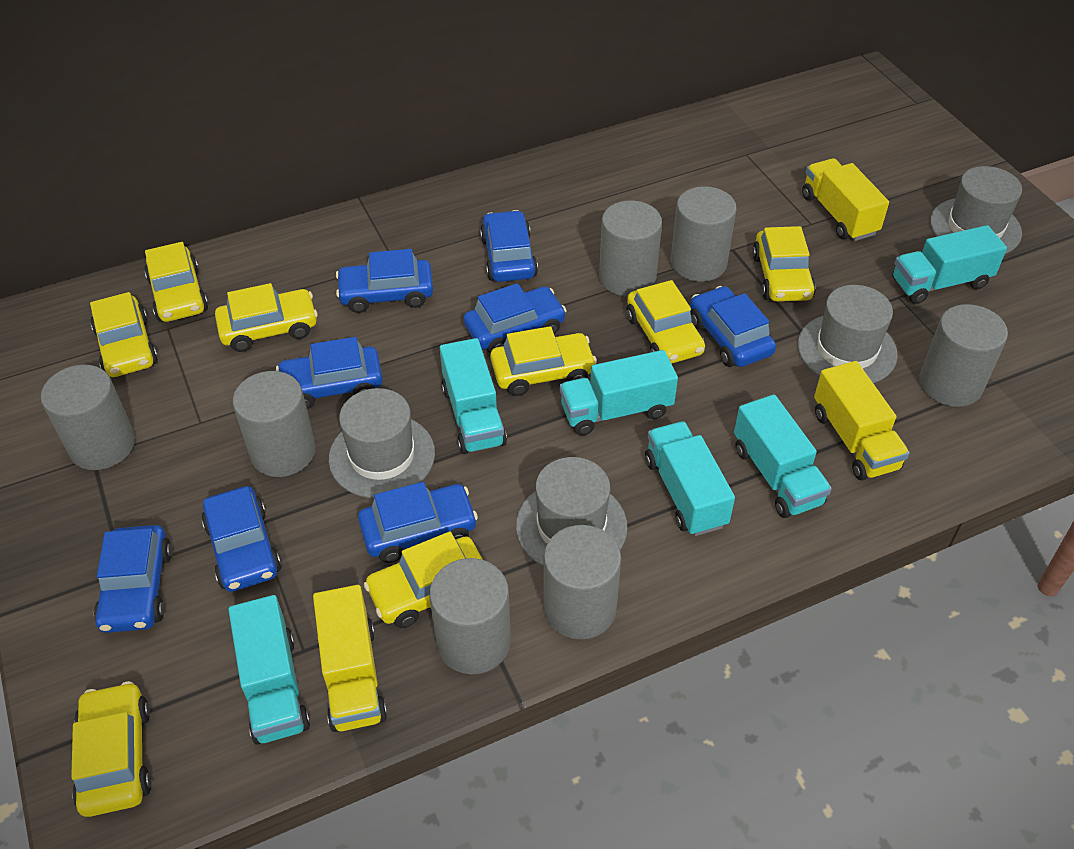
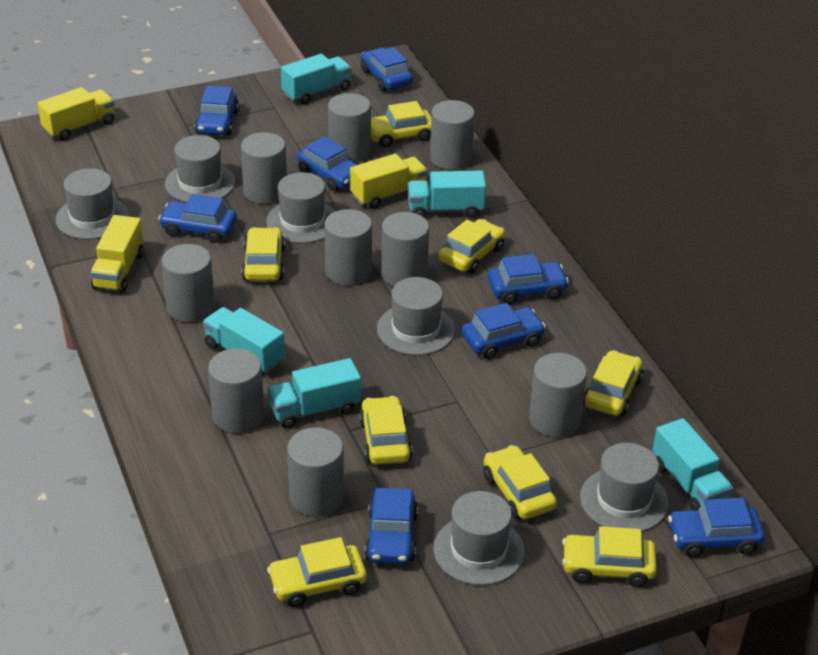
grey cylinder: 7 -> 9
grey hat: 4 -> 6
turquoise truck: 6 -> 5

